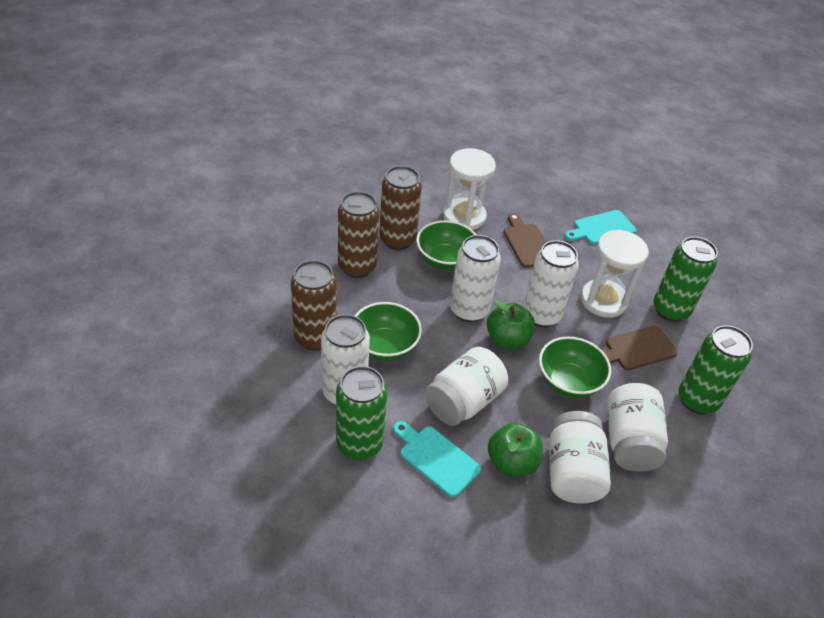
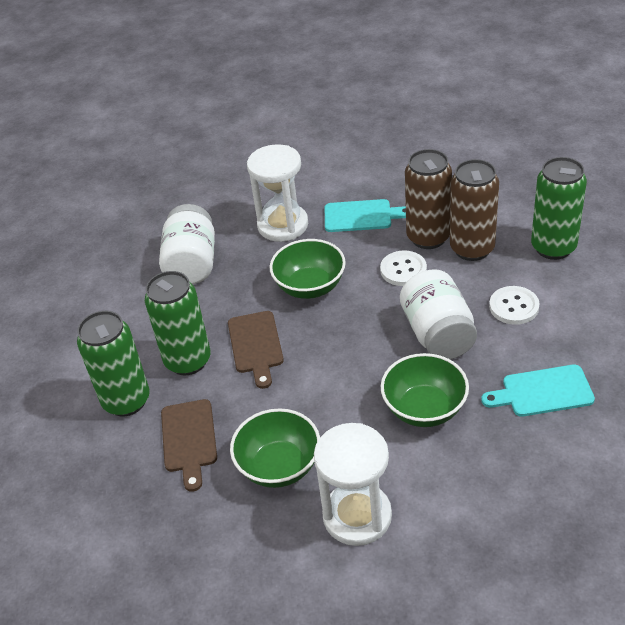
brown can: 3 -> 2
green apple: 2 -> 0
white button: 0 -> 2
white can: 3 -> 0
white jar: 3 -> 2

